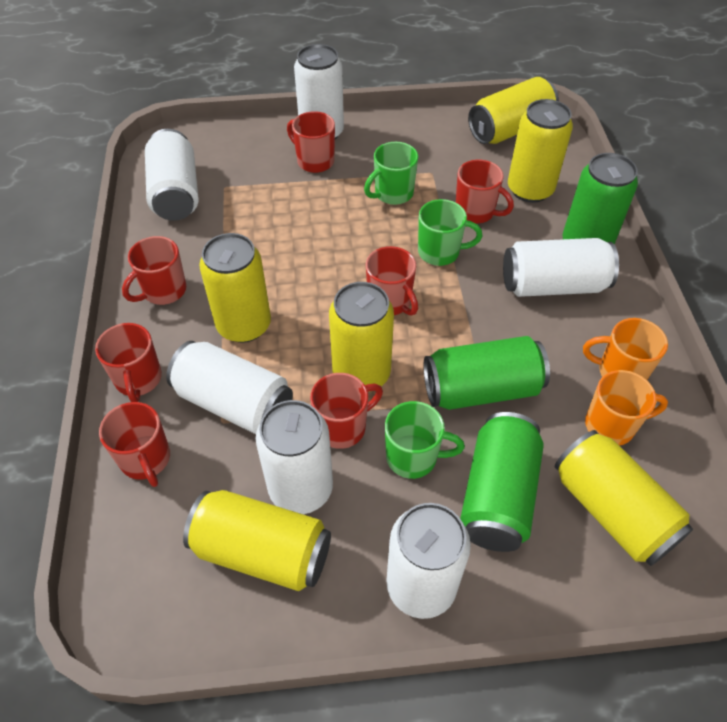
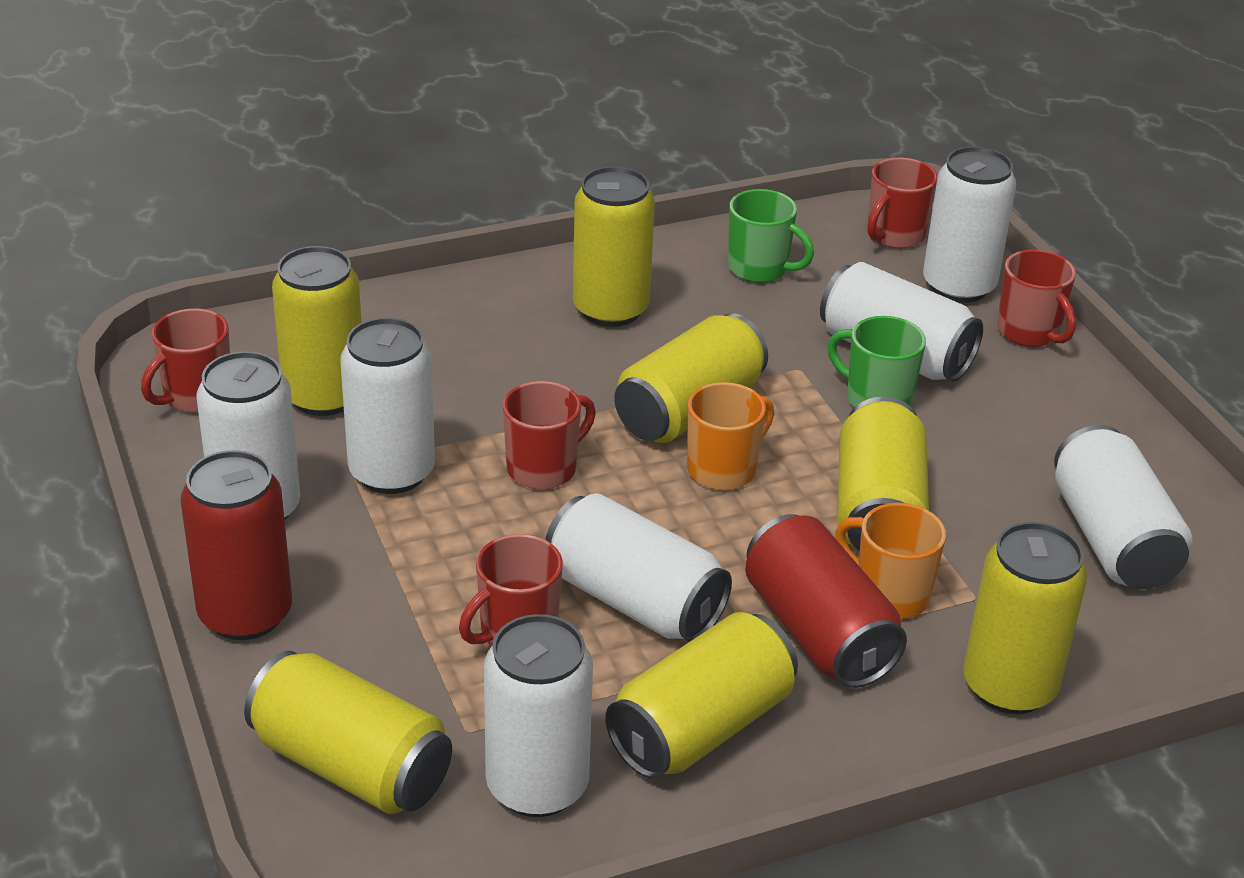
green can: 3 -> 0
green mug: 3 -> 2
red can: 0 -> 2
red mug: 7 -> 5
white can: 6 -> 7
yellow can: 6 -> 7

